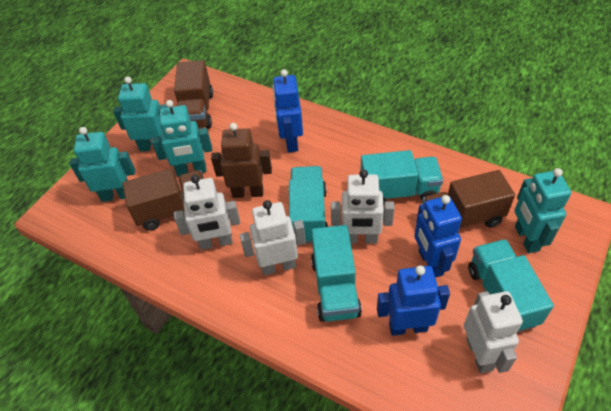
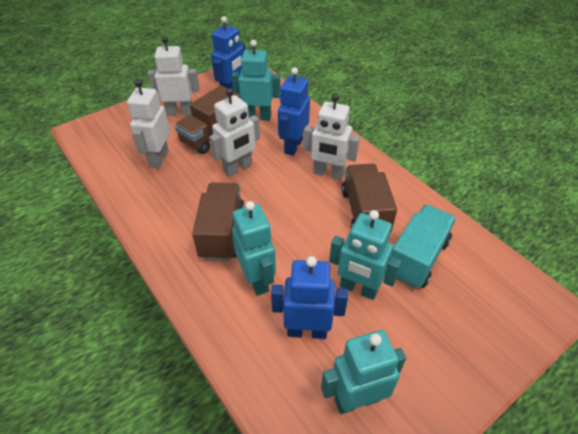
brown robot: 1 -> 0
turquoise truck: 4 -> 1

